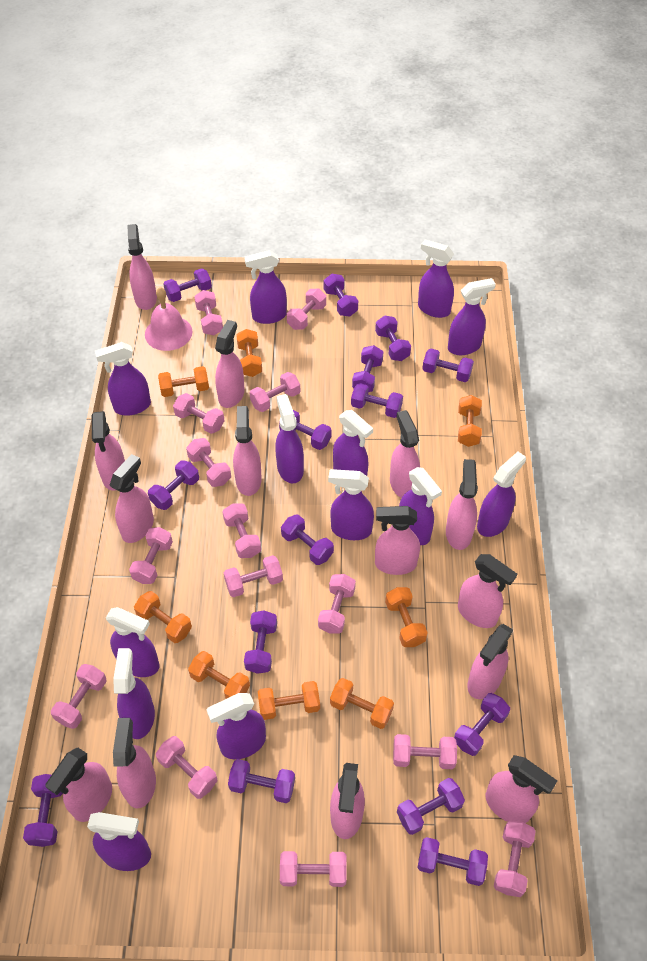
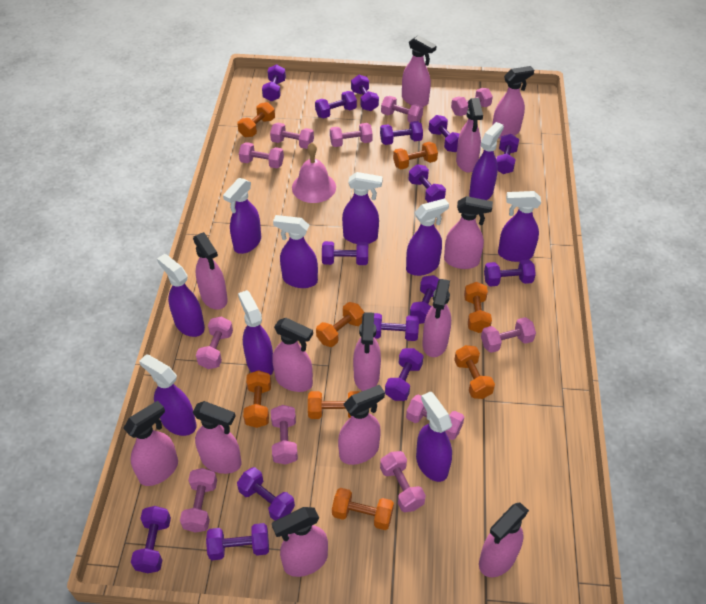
pink dumbbell: 14 -> 11
pink spray bottle: 14 -> 13
purple spray bottle: 13 -> 10

